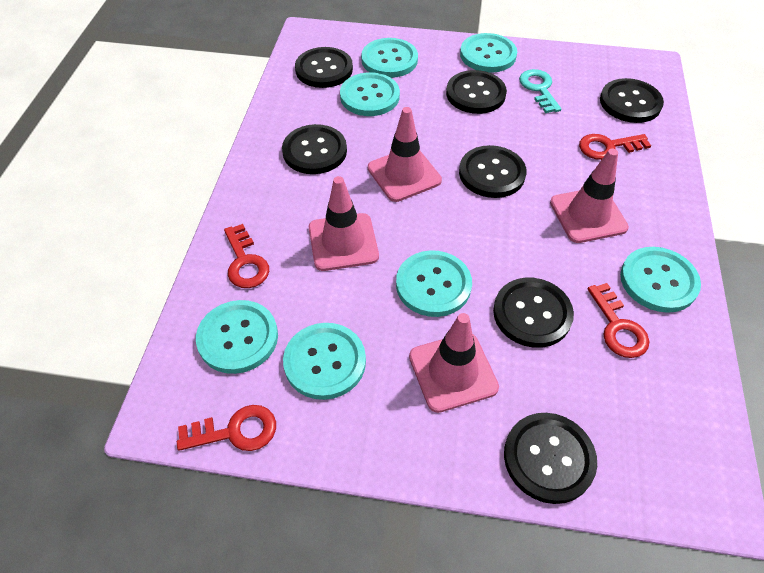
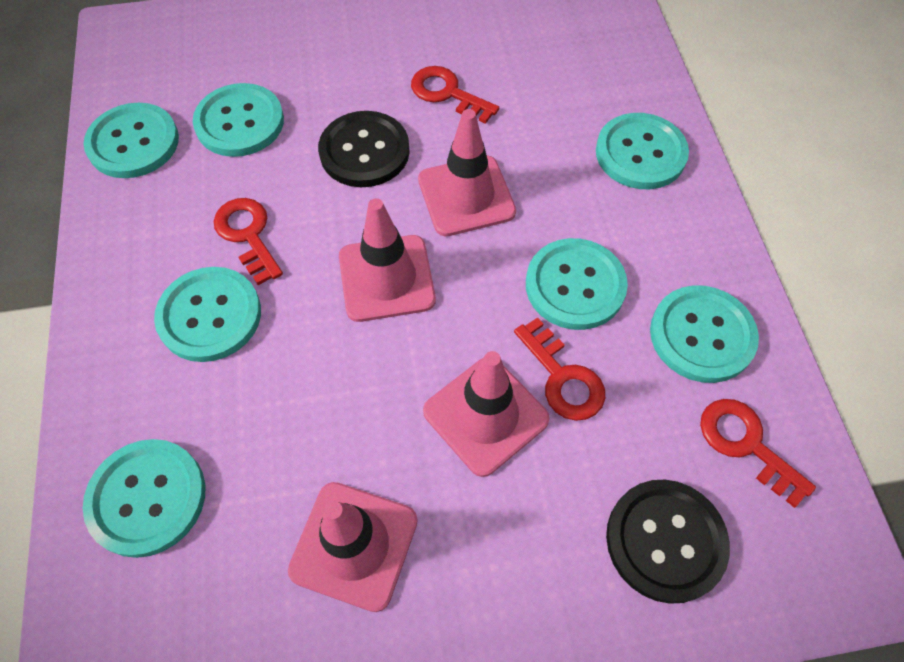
black button: 7 -> 2
turquoise key: 1 -> 0

